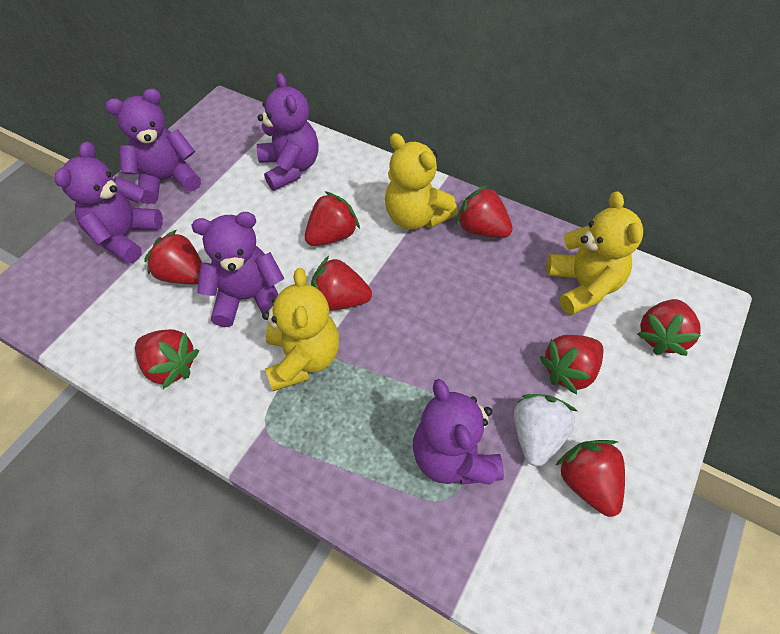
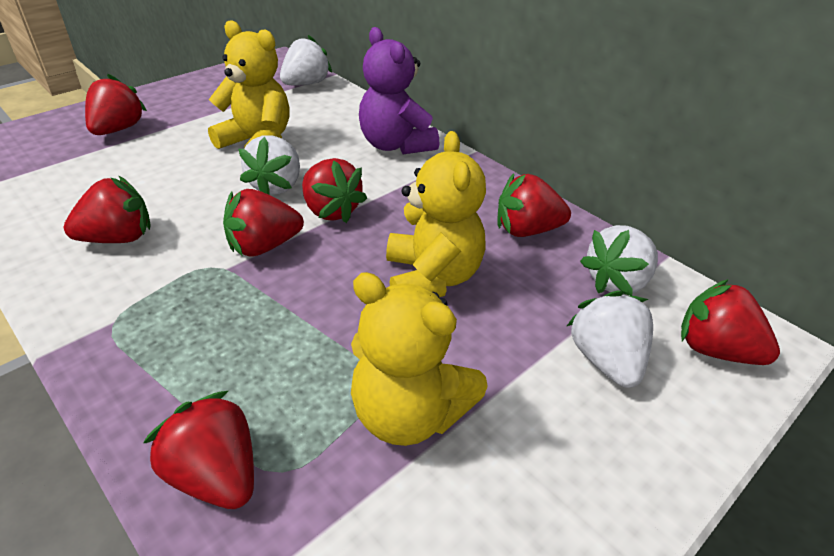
purple teddy bear: 5 -> 1
red strawberry: 8 -> 7
white strawberry: 1 -> 4

